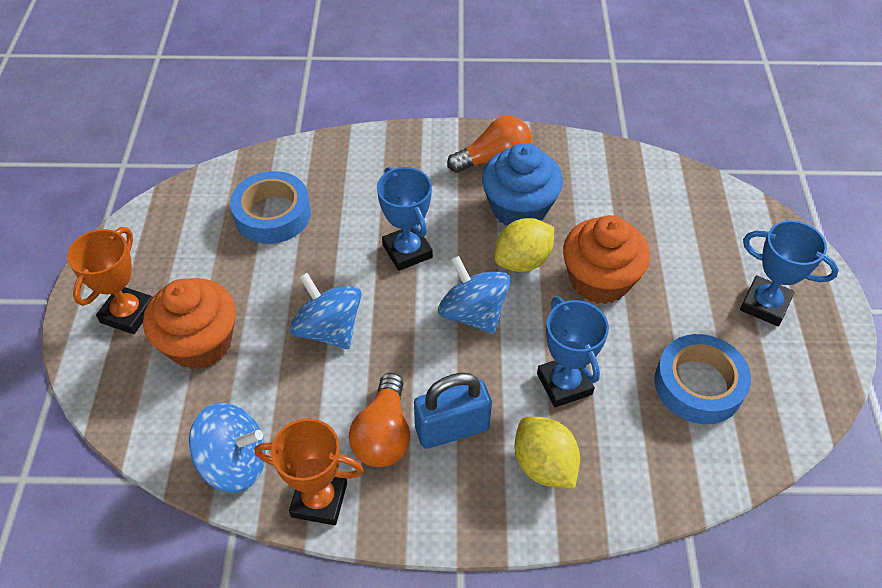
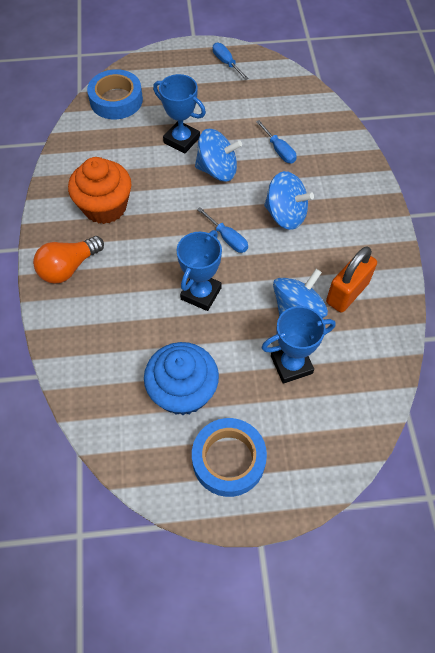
blue padlock: 1 -> 0
blue screwdriver: 0 -> 3
orange cupcake: 2 -> 1
orange light bulb: 2 -> 1
orange padlock: 0 -> 1
orange trophy: 2 -> 0
yellow lemon: 2 -> 0

